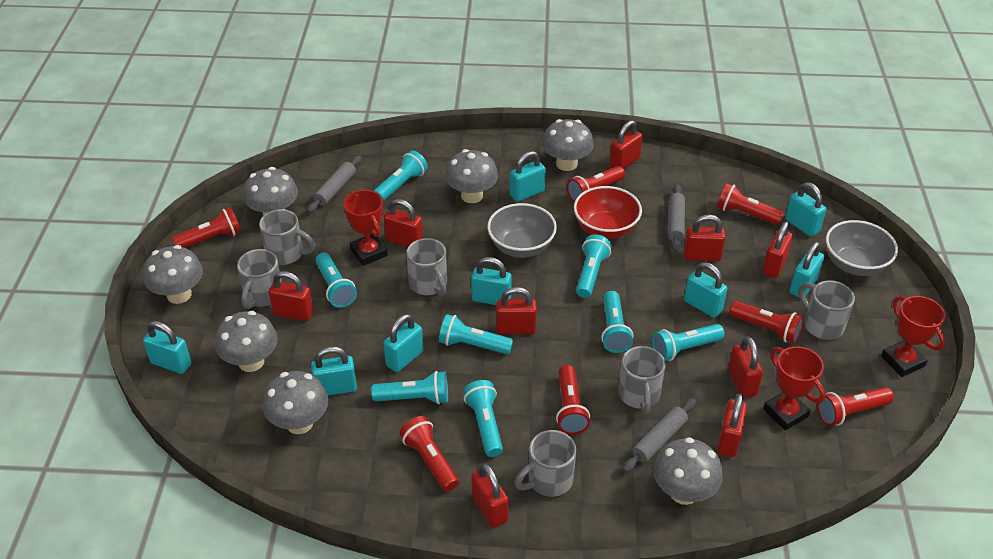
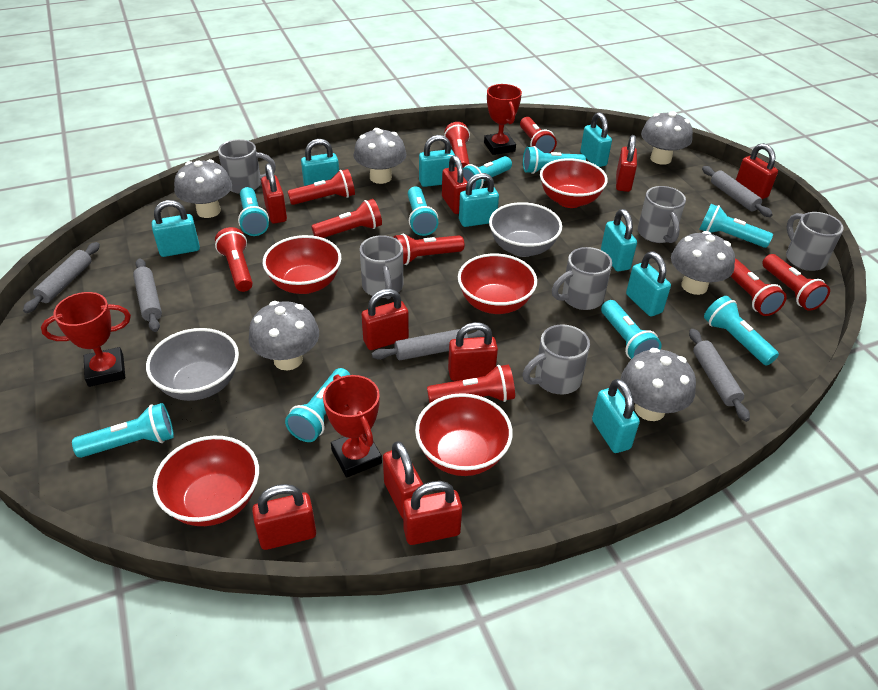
grey mushroom: 7 -> 6
grey rolling pin: 3 -> 5
red bowl: 1 -> 5
red flashlight: 7 -> 9
turquoise flashlight: 8 -> 9

